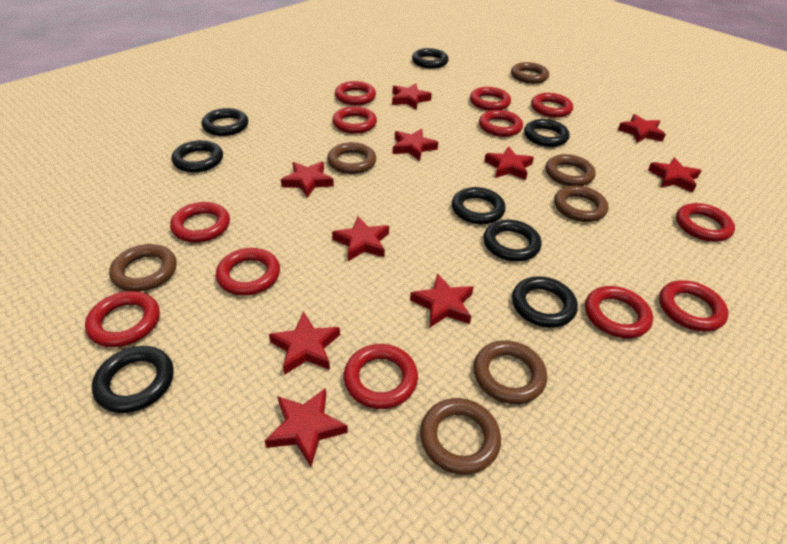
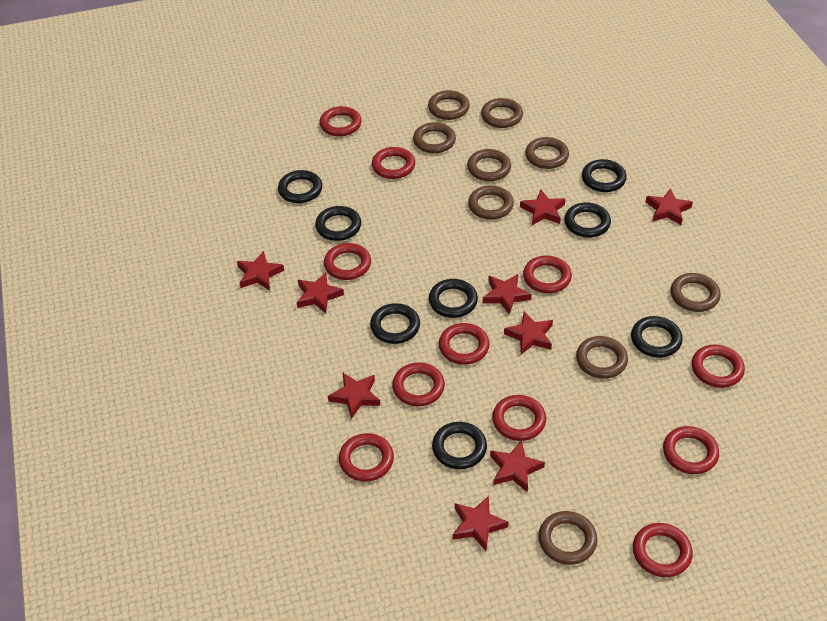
brown ring: 7 -> 9
red ring: 12 -> 11
red star: 10 -> 9

